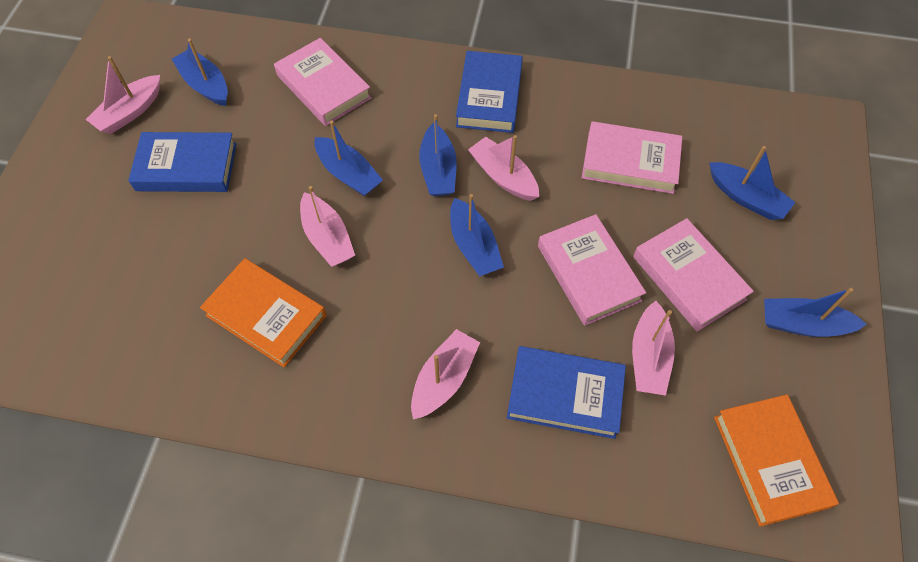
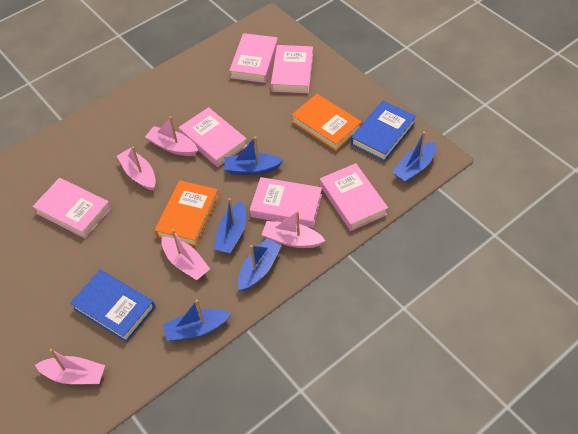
blue boat: 6 -> 5
blue book: 3 -> 2
pink book: 4 -> 6

